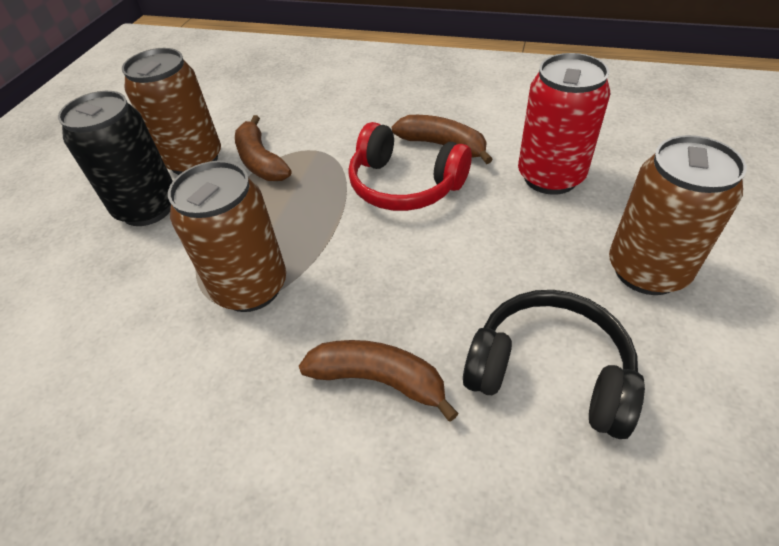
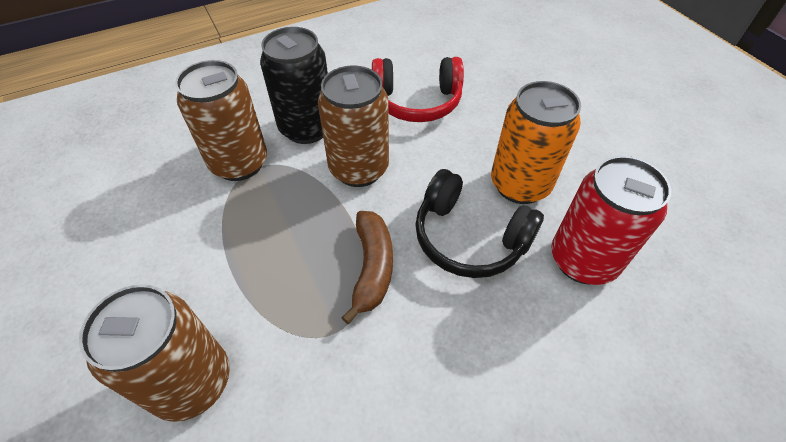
brown banana: 3 -> 1
orange can: 0 -> 1

